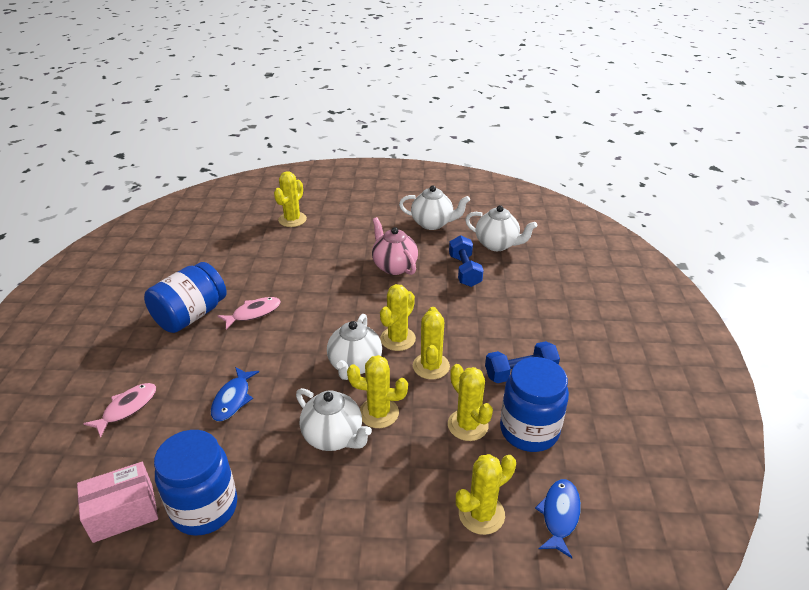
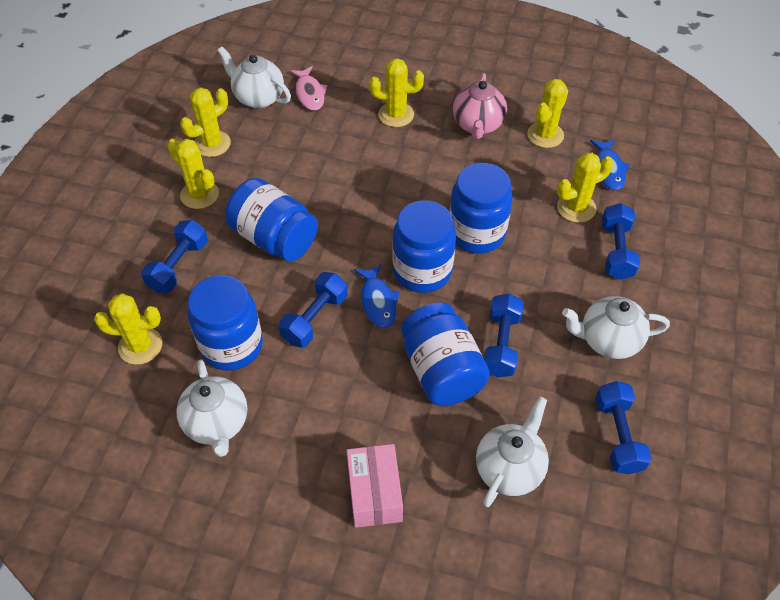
blue dumbbell: 2 -> 5
blue jar: 3 -> 5
pink fish: 2 -> 1

